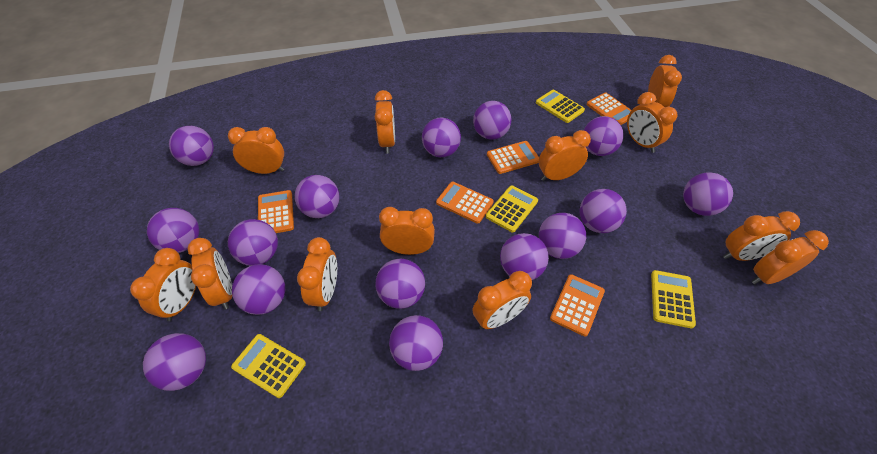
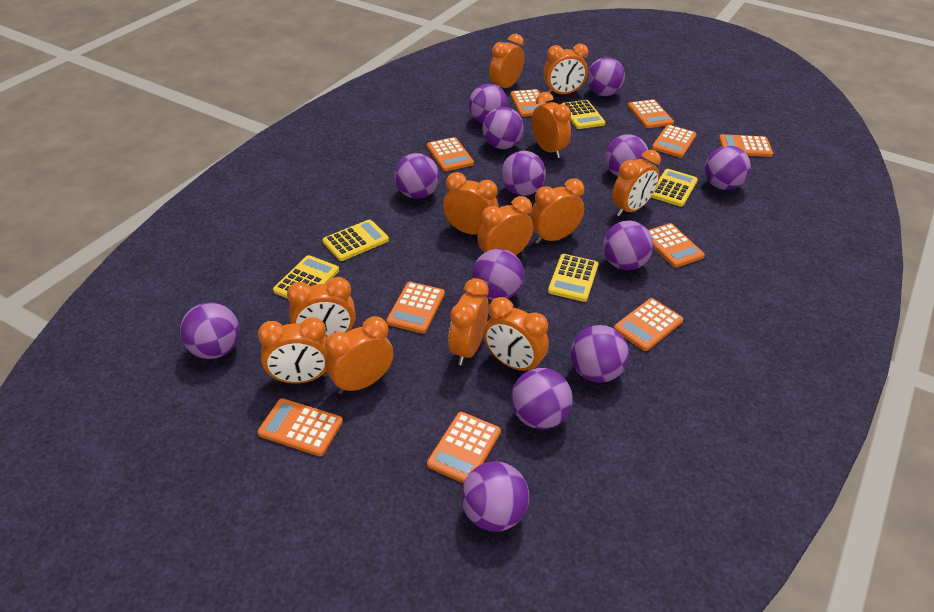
orange calculator: 5 -> 10
purple ball: 15 -> 13
yellow calculator: 4 -> 5

